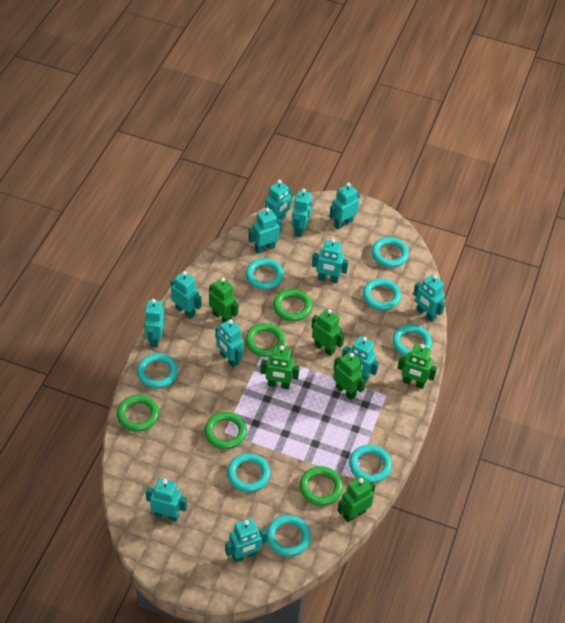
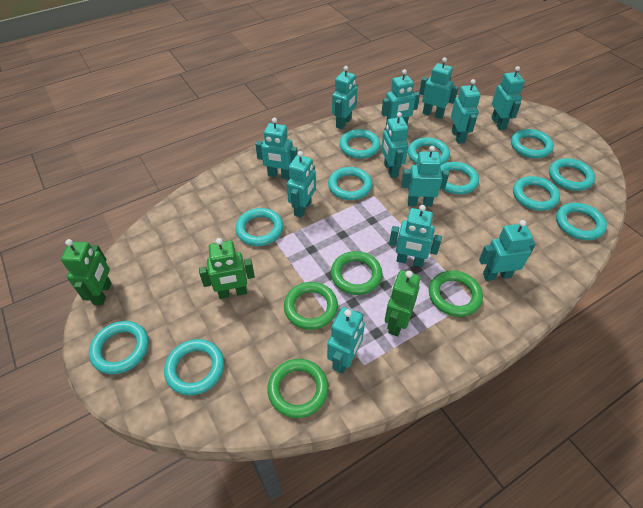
green ring: 5 -> 4
green robot: 6 -> 3
turquoise ring: 8 -> 11

